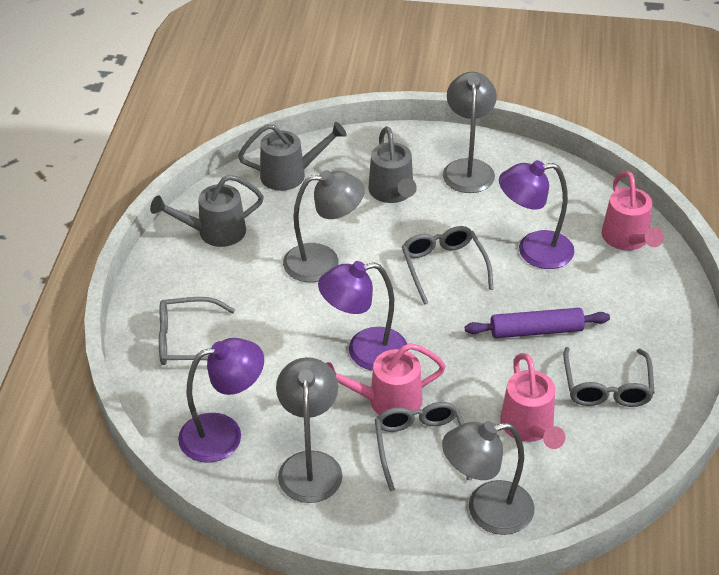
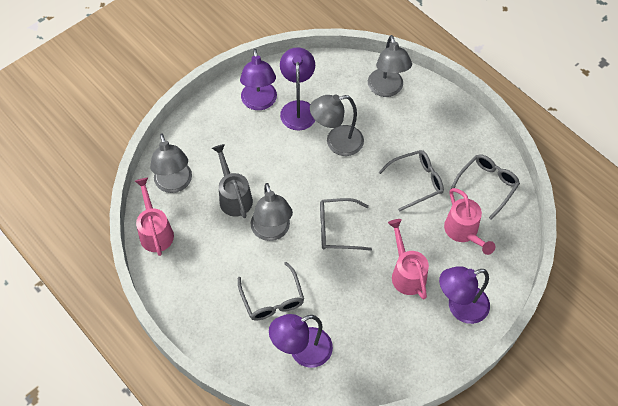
grey watering can: 3 -> 1
purple lamp: 3 -> 4
purple rolling pin: 1 -> 0

